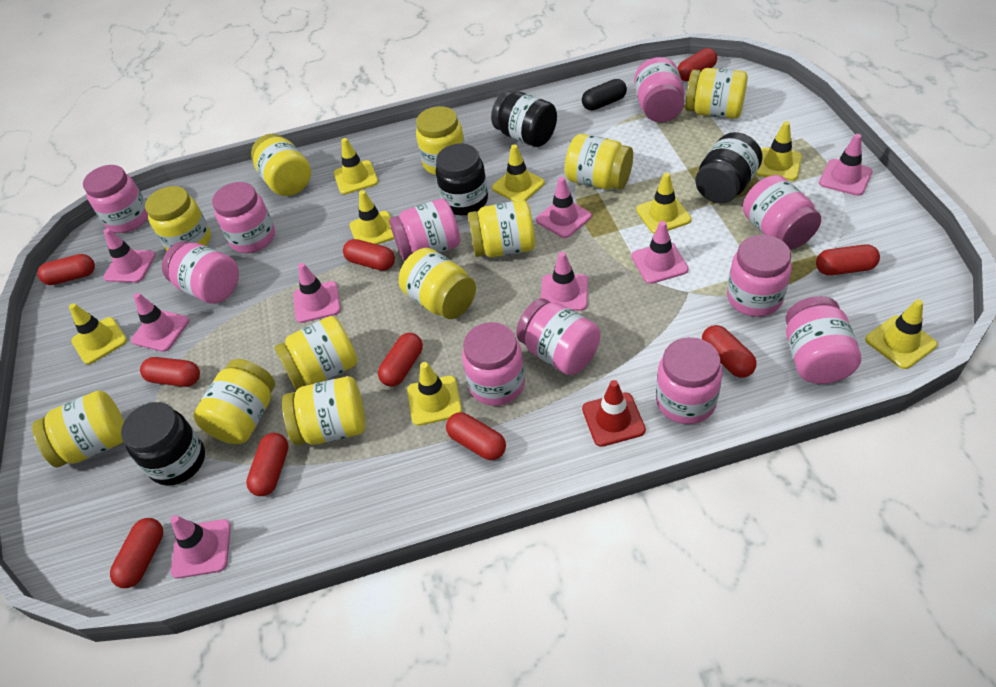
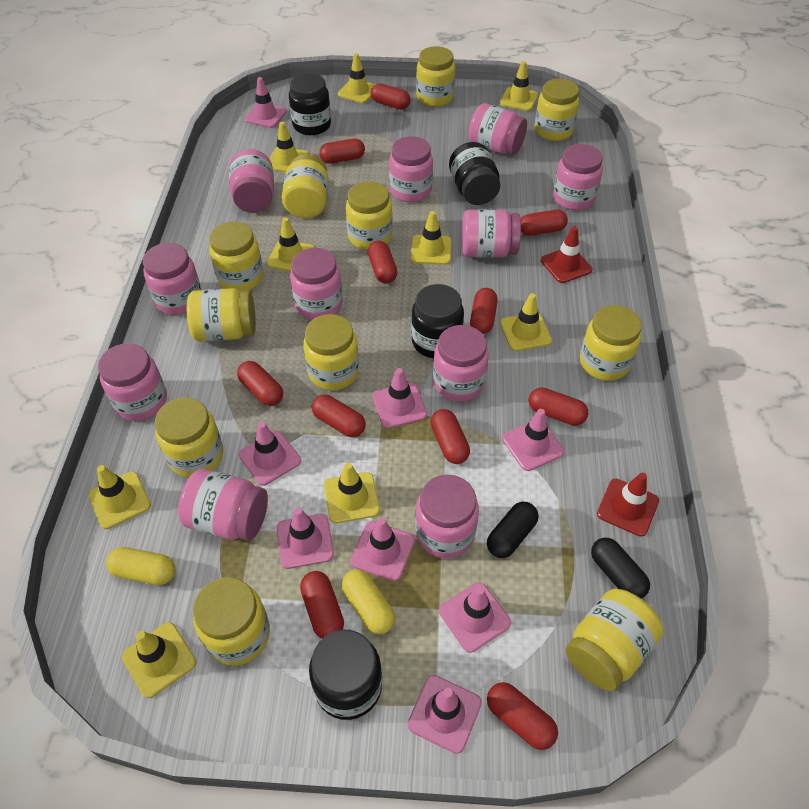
black capsule: 1 -> 2
red capsule: 10 -> 11
red traffic cone: 1 -> 2
yellow capsule: 0 -> 2
yellow traffic cone: 8 -> 9

